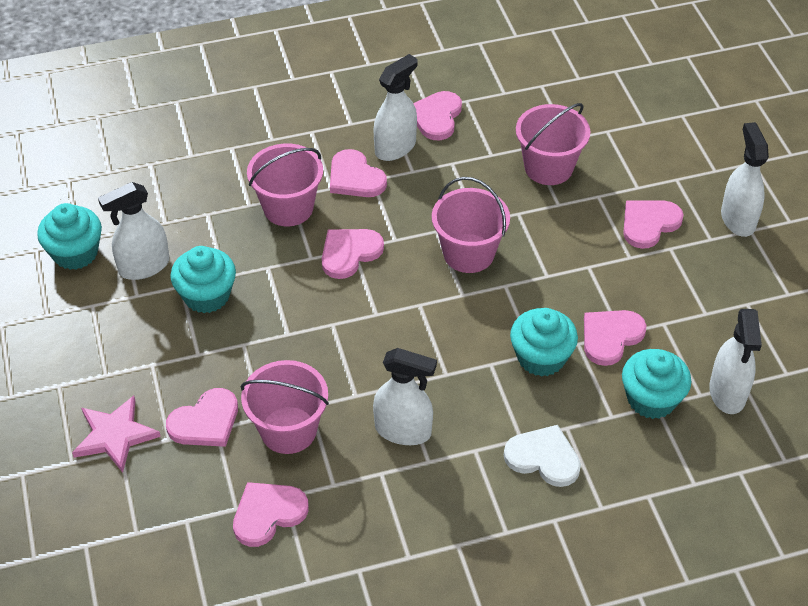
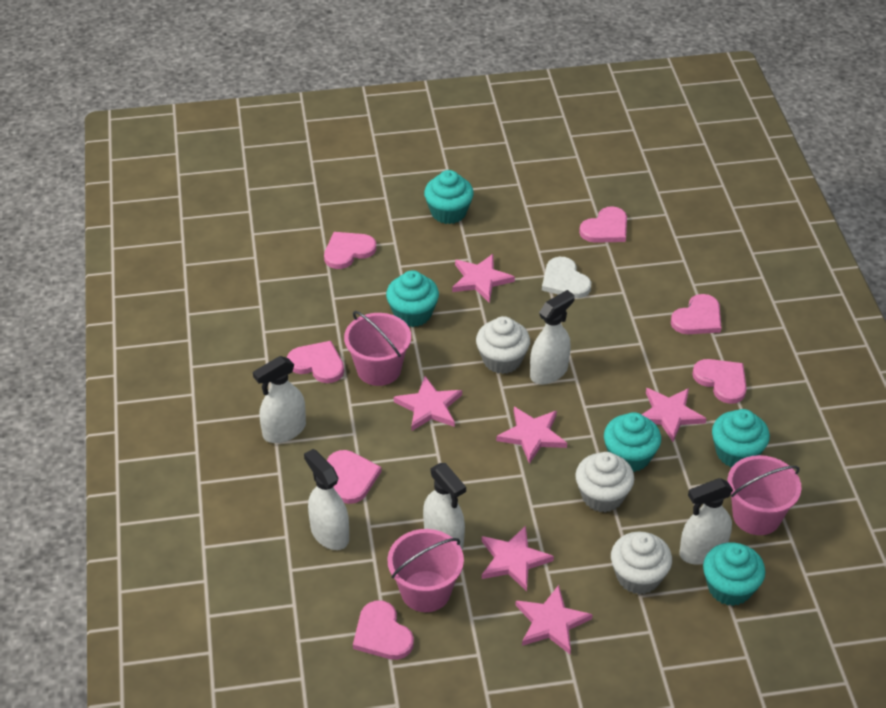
pink bucket: 4 -> 3
pink star: 1 -> 6
turquoise cupcake: 4 -> 5
white cupcake: 0 -> 3

